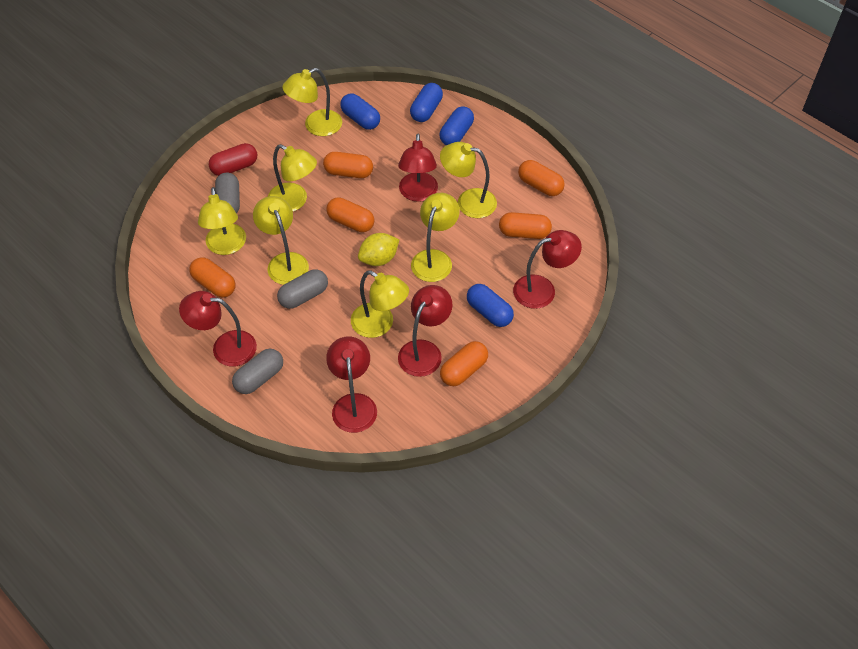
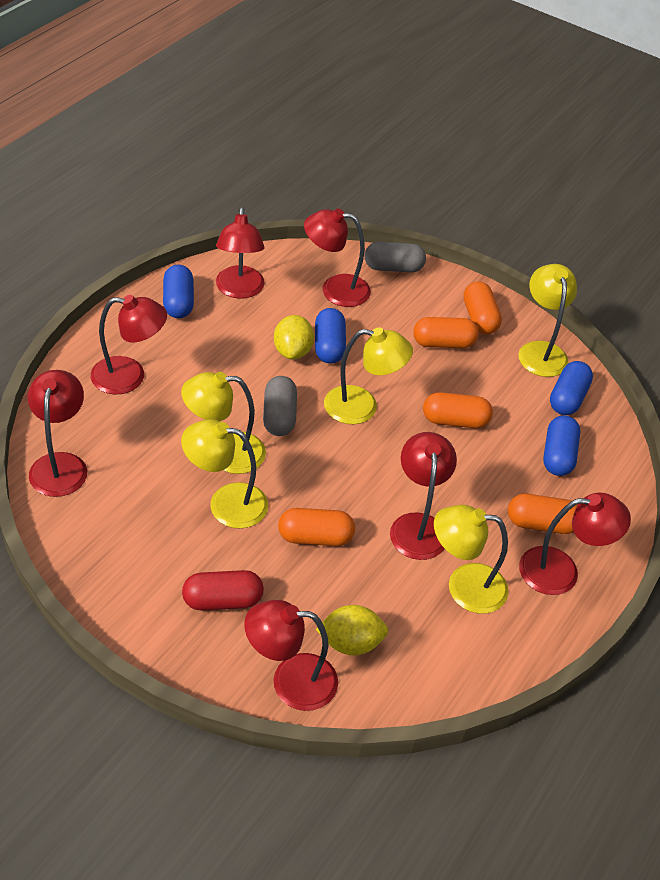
grey capsule: 3 -> 2
orange capsule: 6 -> 5
red lamp: 5 -> 7
yellow lamp: 7 -> 5
yellow lemon: 1 -> 2

